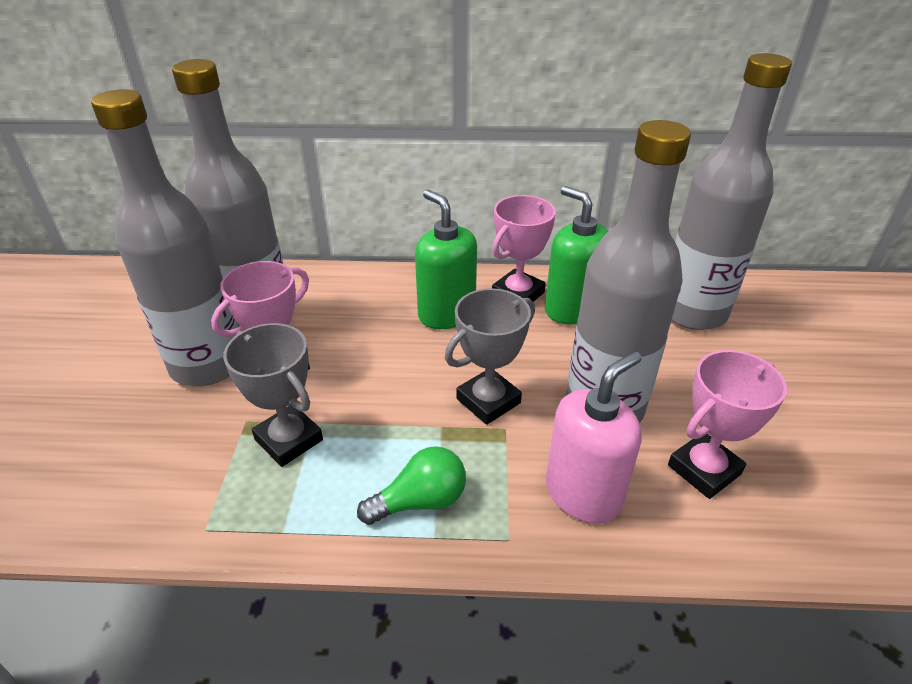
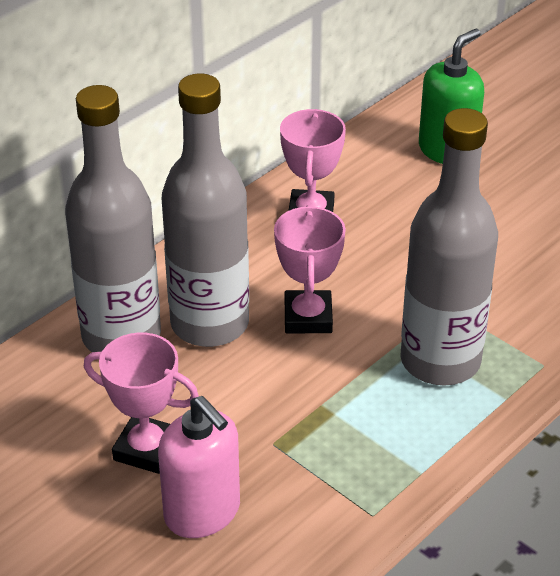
green light bulb: 1 -> 0
green soap dispenser: 2 -> 1
grey bottle: 4 -> 3
grey trophy: 2 -> 0

